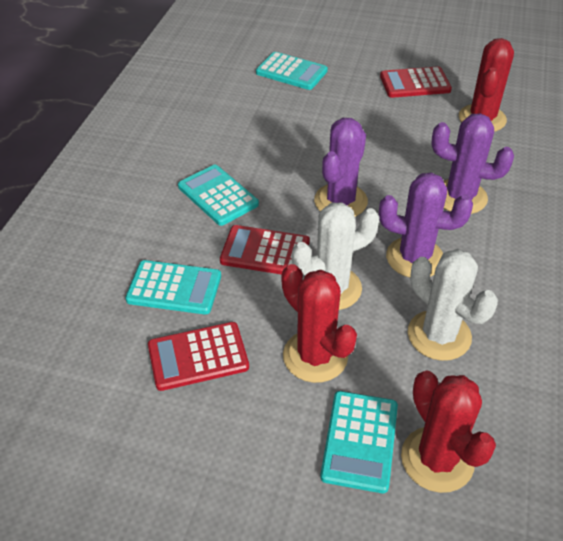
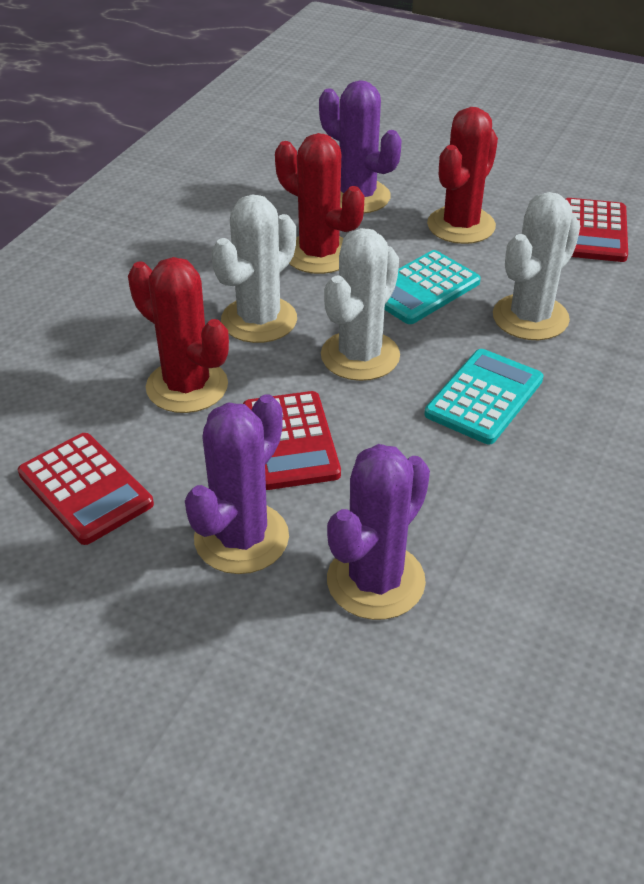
turquoise calculator: 4 -> 2
white cactus: 2 -> 3

